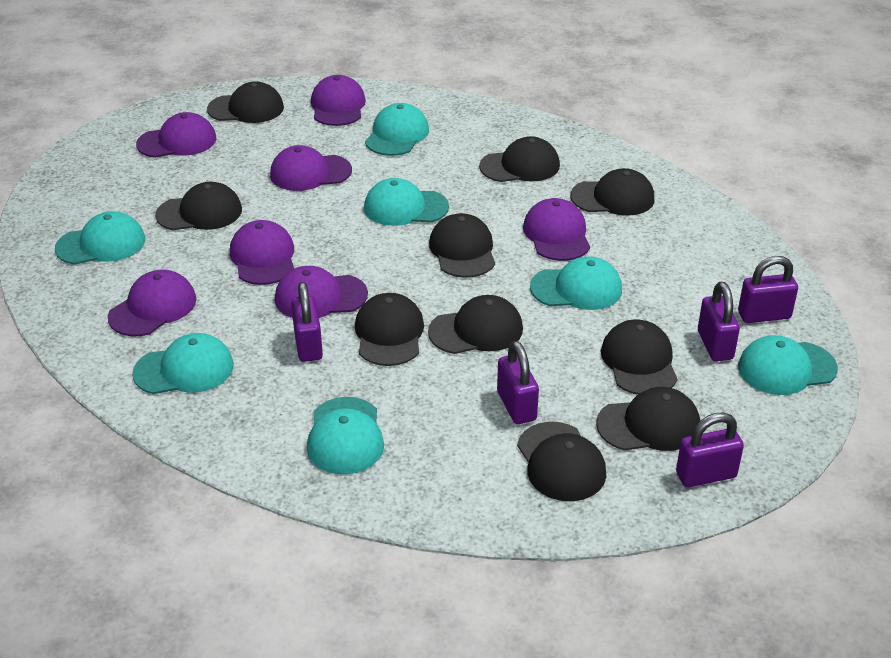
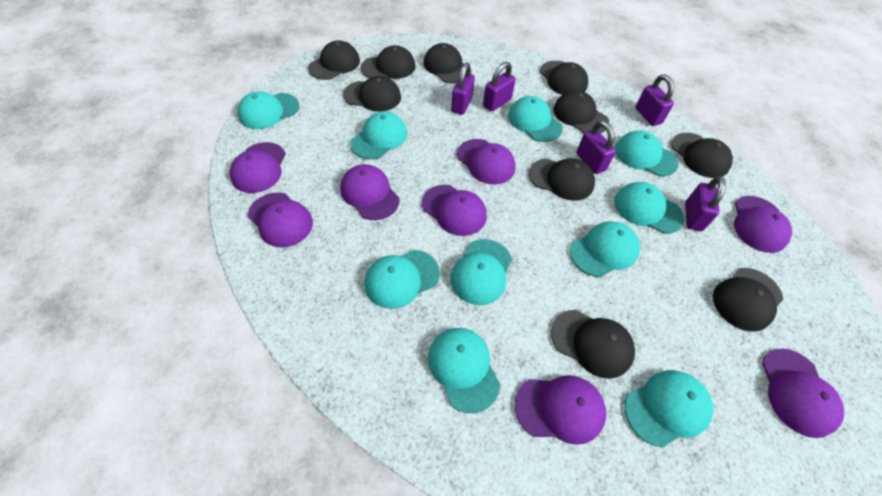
purple cap: 7 -> 8
turquoise cap: 7 -> 10

